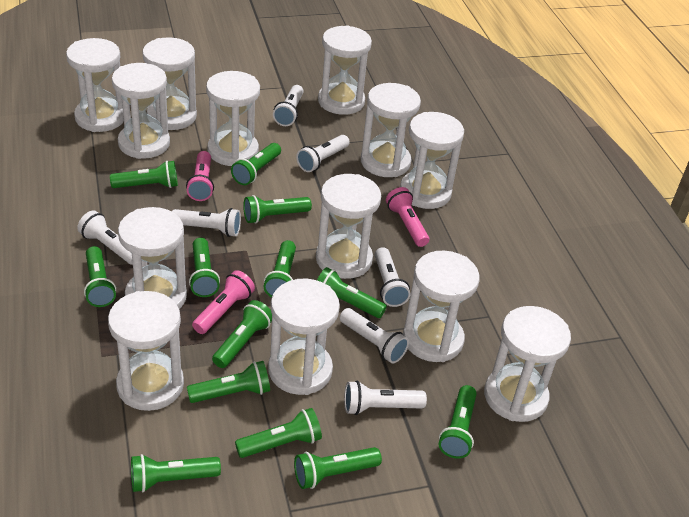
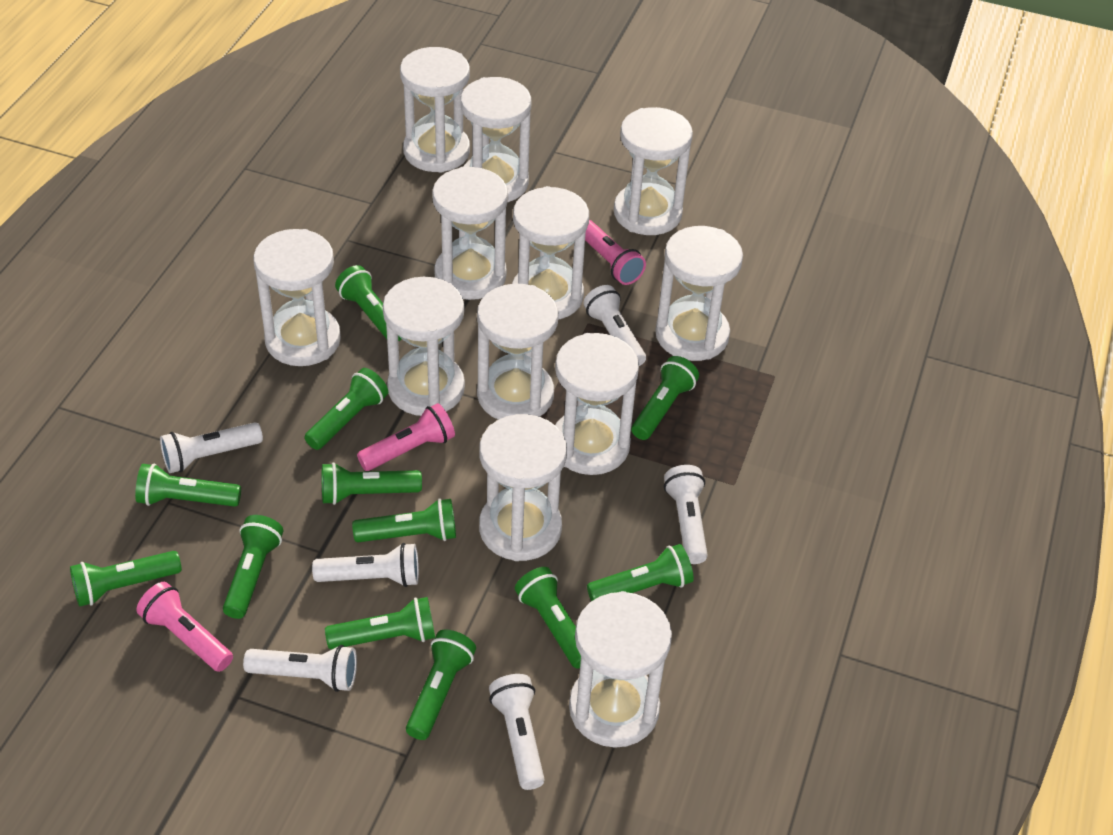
green flashlight: 13 -> 12
white flashlight: 7 -> 6
white hourglass: 13 -> 12

